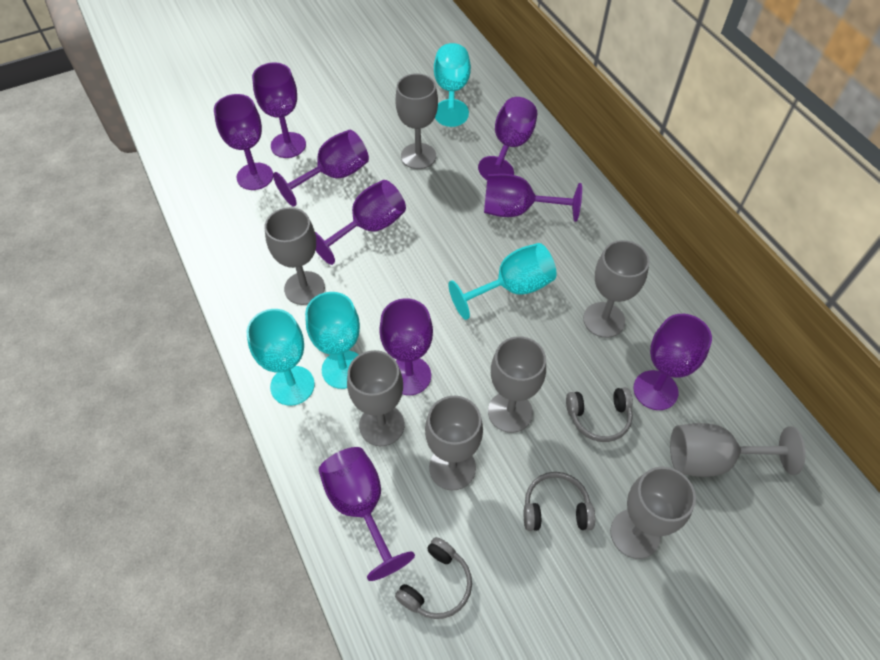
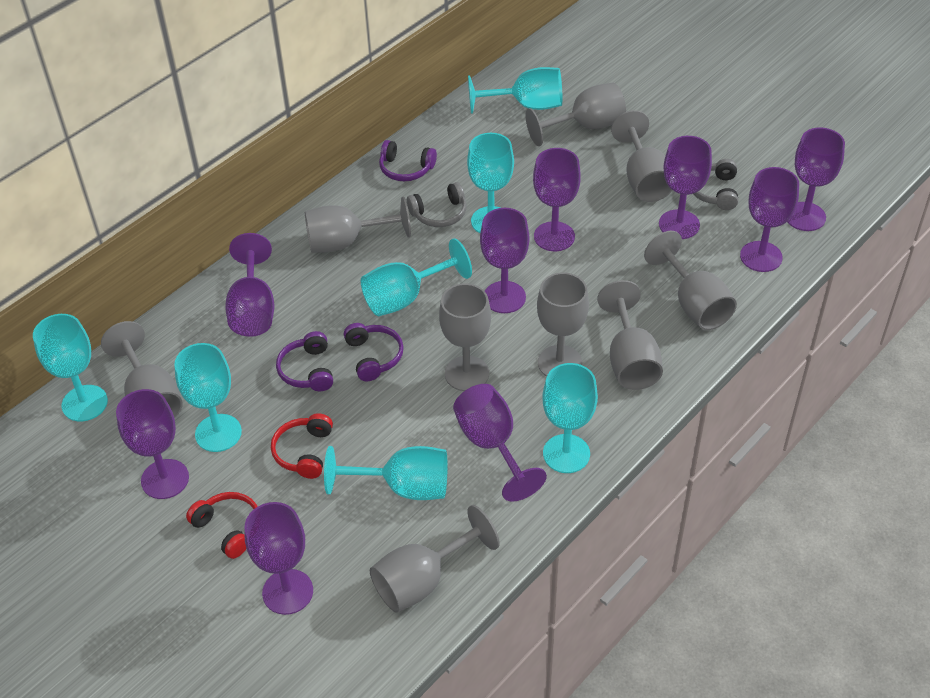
grey goblet: 8 -> 9
grey headphones: 3 -> 2
purple headphones: 0 -> 3
red headphones: 0 -> 2
turquoise goblet: 4 -> 7

